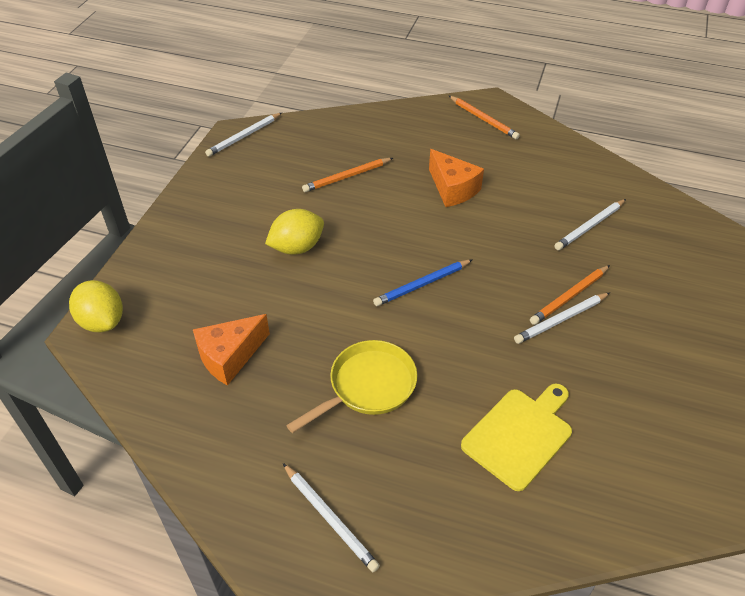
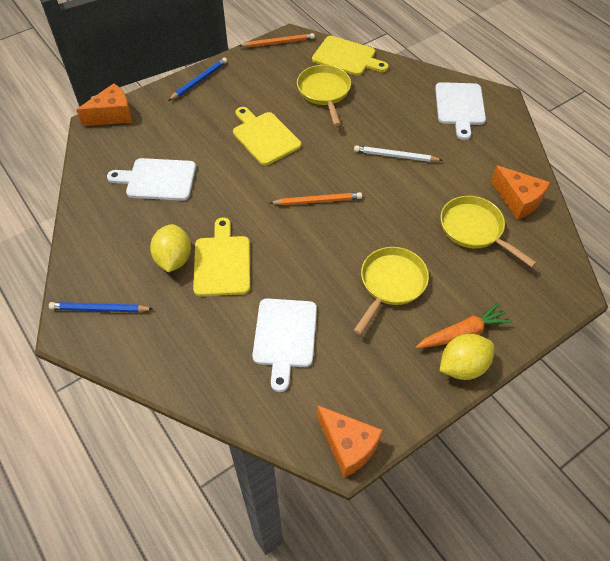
blue pencil: 1 -> 2
orange carrot: 0 -> 1
orange cheese: 2 -> 3
orange pencil: 3 -> 2
white cutting board: 0 -> 3
white pencil: 4 -> 1
yellow cutting board: 1 -> 3
yellow pan: 1 -> 3

